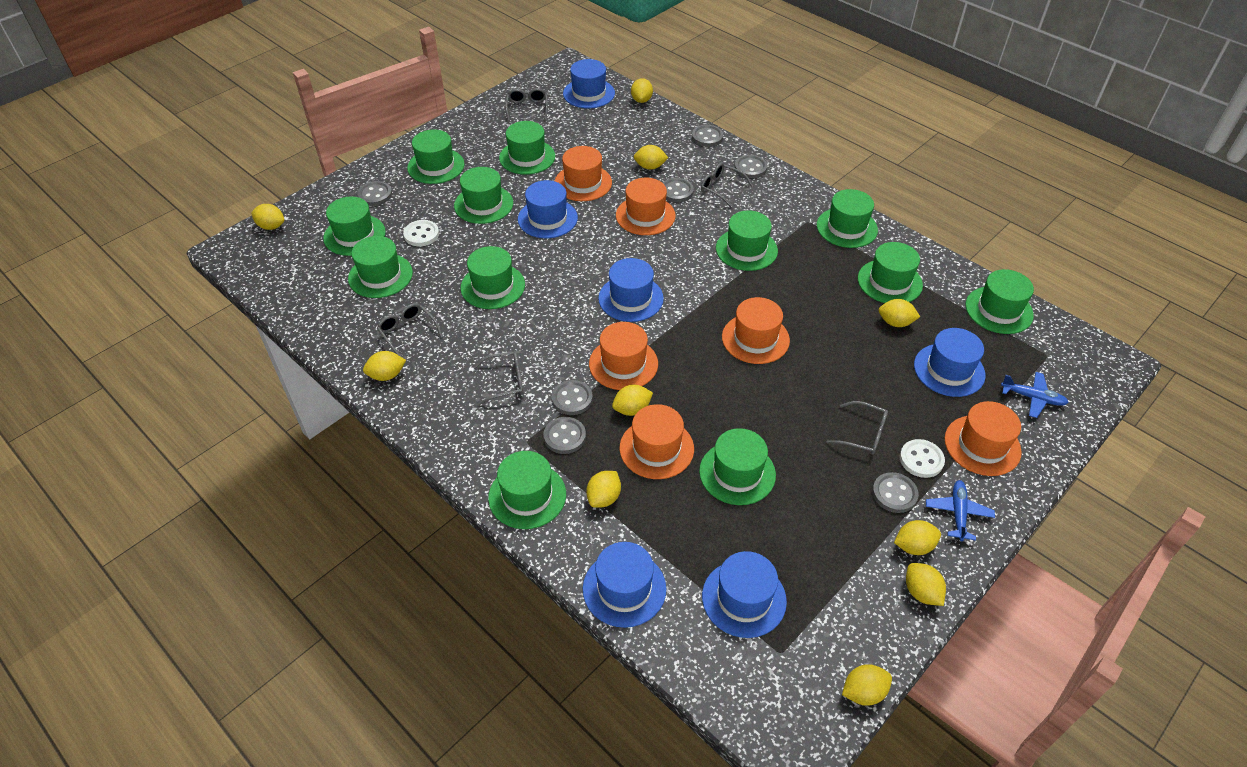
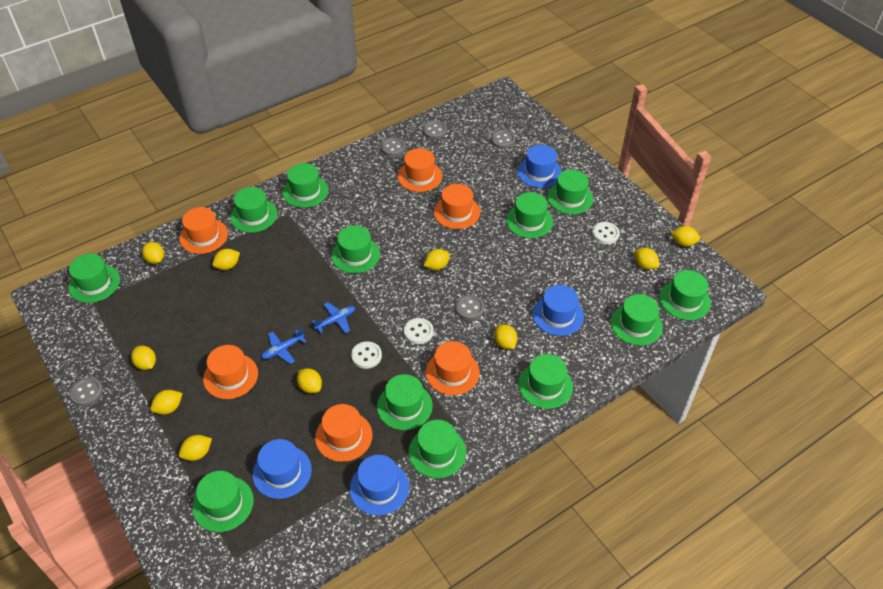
blue hat: 6 -> 4
grey button: 7 -> 5
grey glasses: 5 -> 0
white button: 2 -> 3

